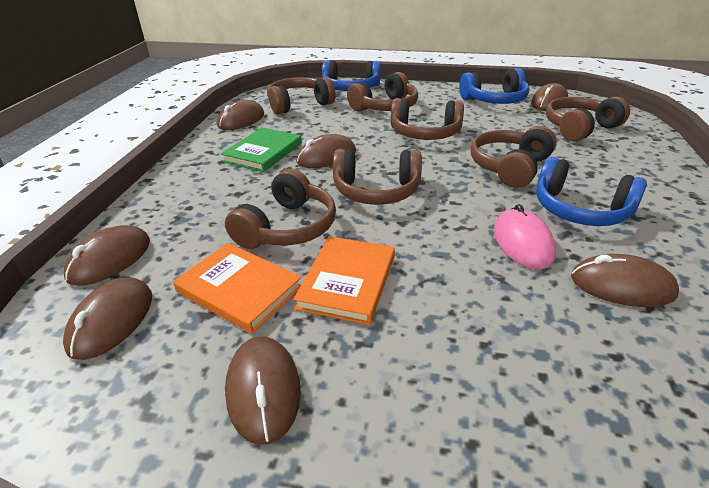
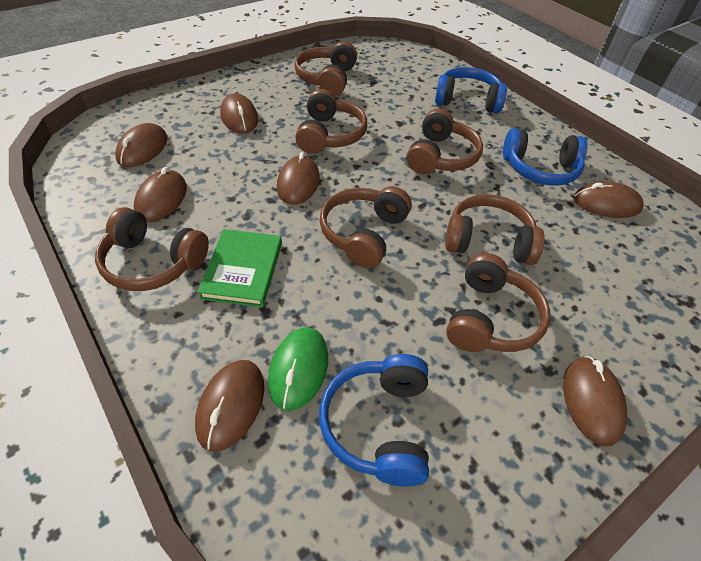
green mouse: 0 -> 1
orange book: 2 -> 0
pink mouse: 1 -> 0

